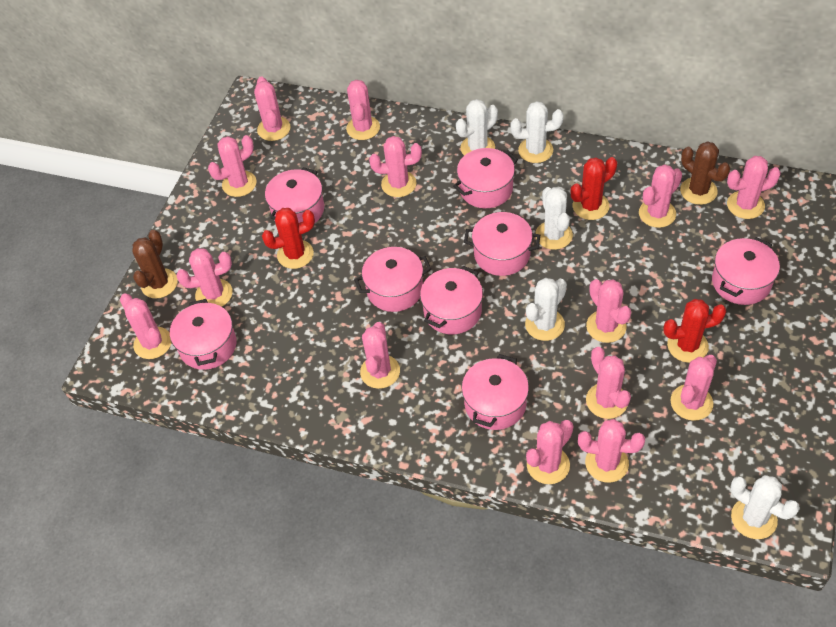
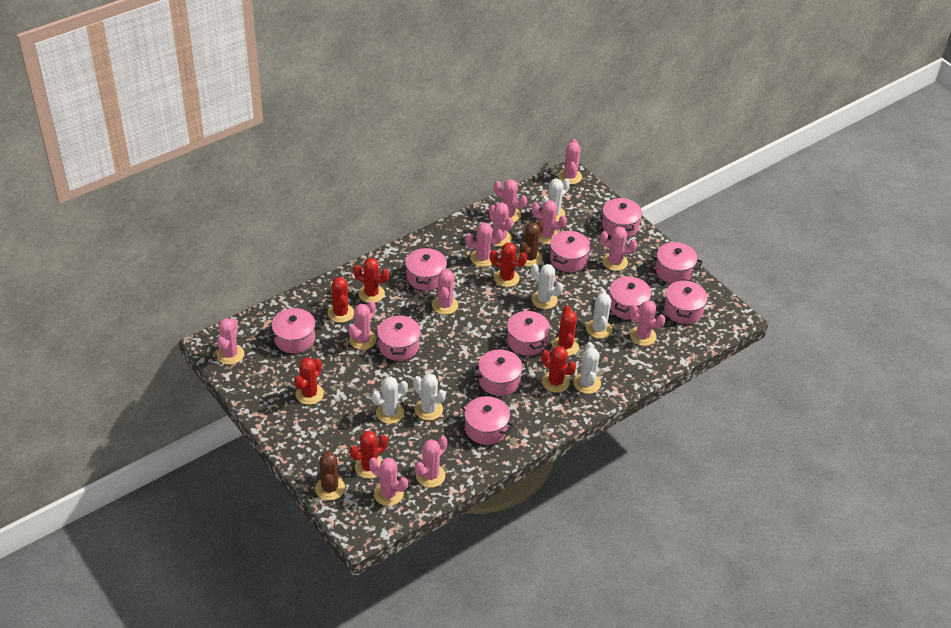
pink cactus: 14 -> 12
pink pot: 8 -> 11
red cactus: 3 -> 7
white cactus: 5 -> 6

